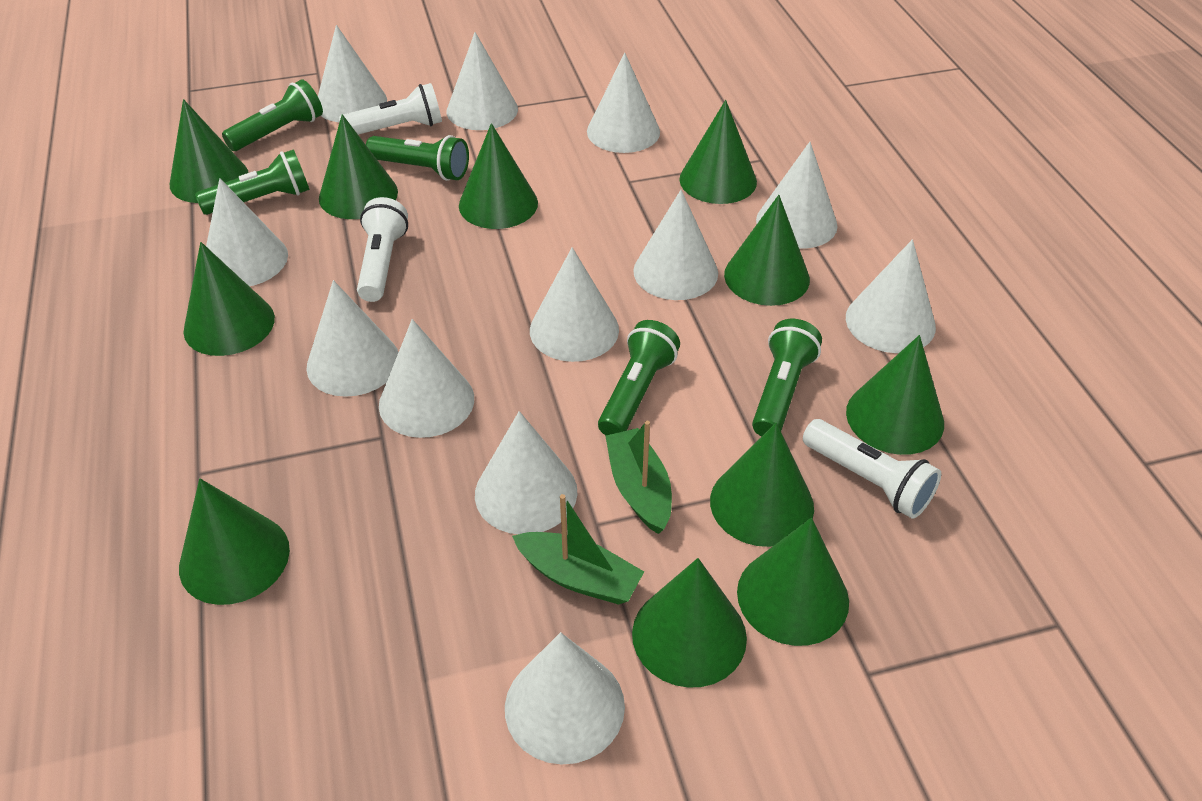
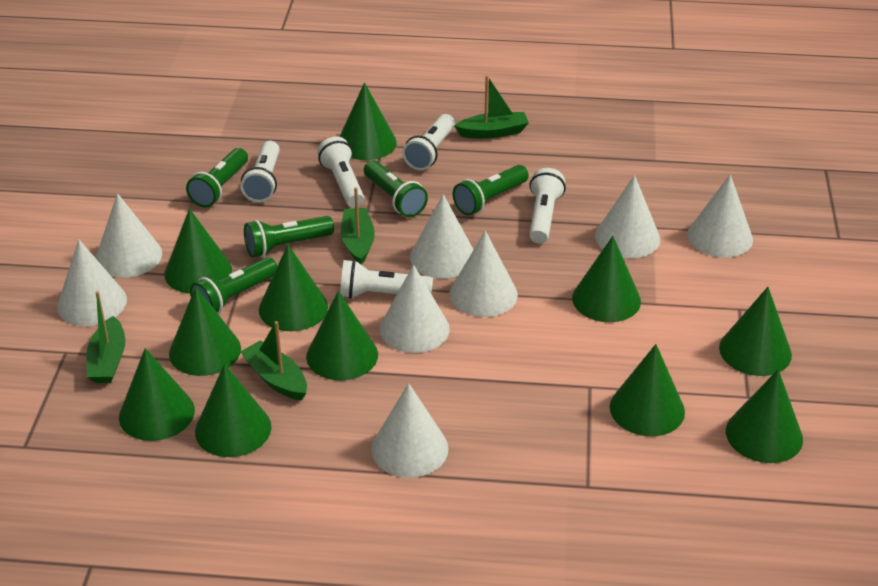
green boat: 2 -> 4
white cone: 12 -> 8
white flashlight: 3 -> 5

